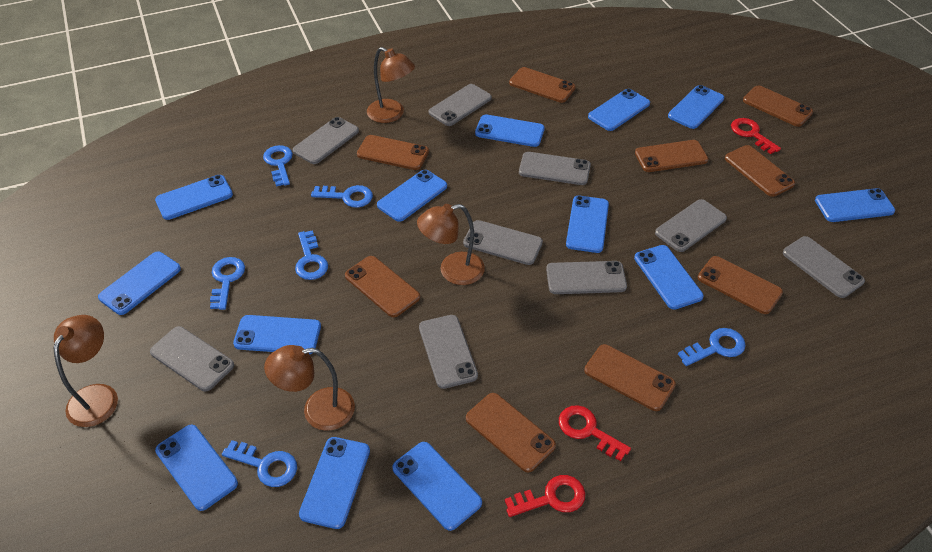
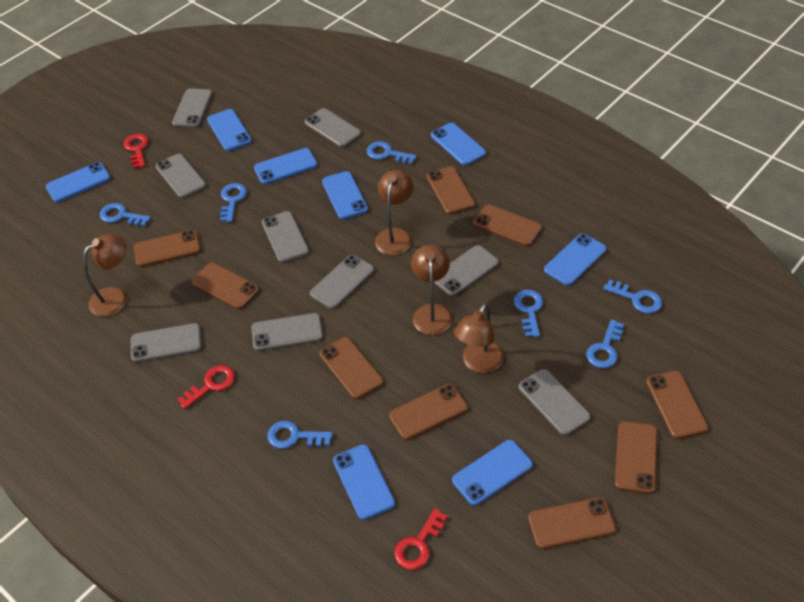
blue key: 6 -> 7
blue phone: 13 -> 8

